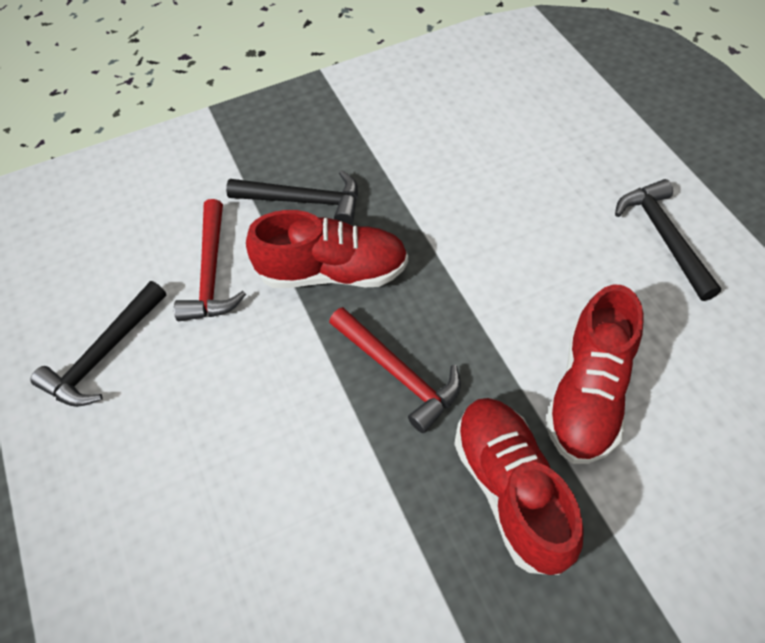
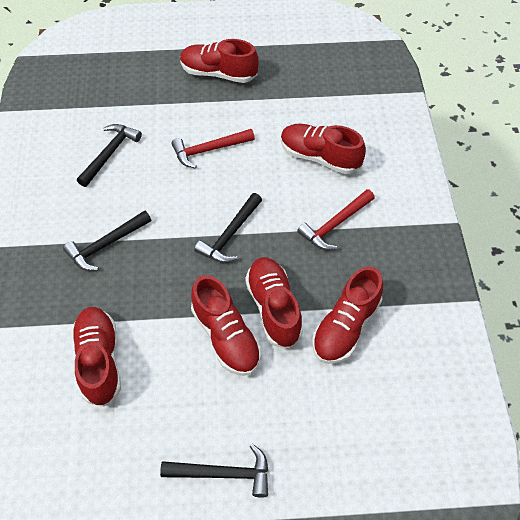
black hammer: 3 -> 4
red shoe: 3 -> 6

